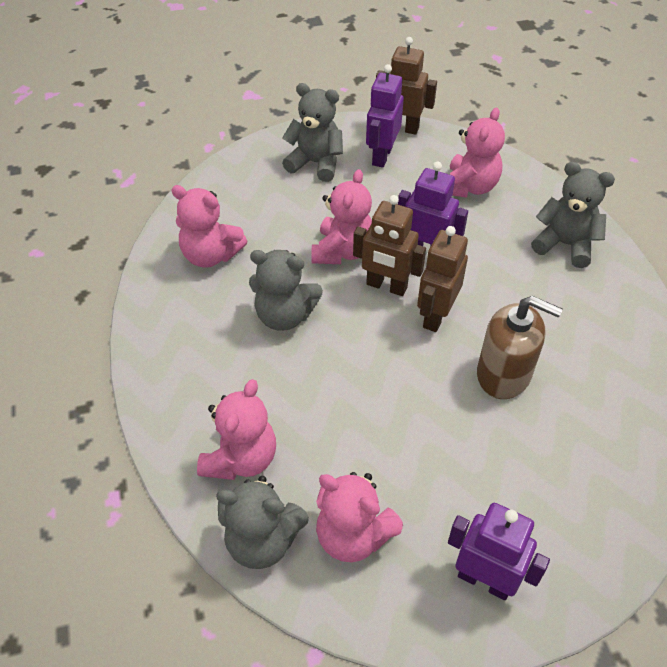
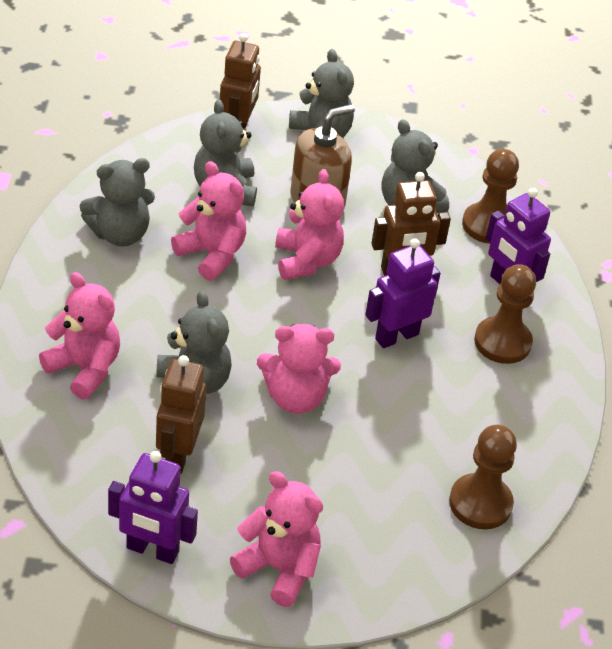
brown pawn: 0 -> 3
grey teddy bear: 4 -> 5

